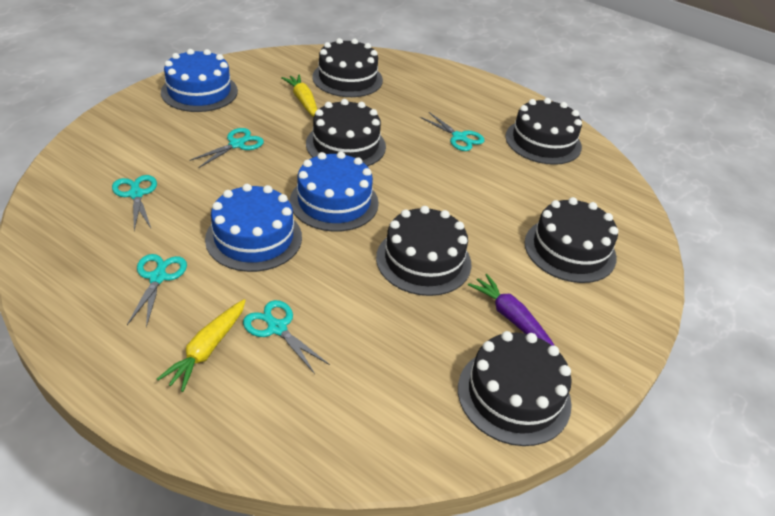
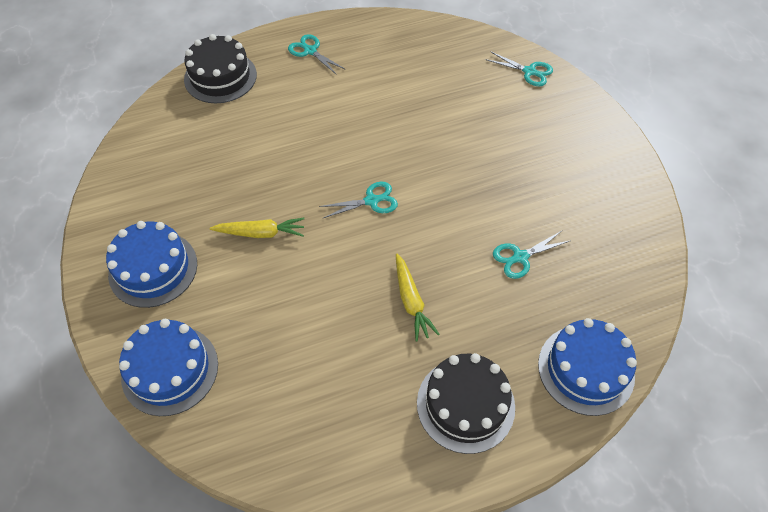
black cake: 6 -> 2
purple carrot: 1 -> 0
turquoise scissors: 5 -> 4

